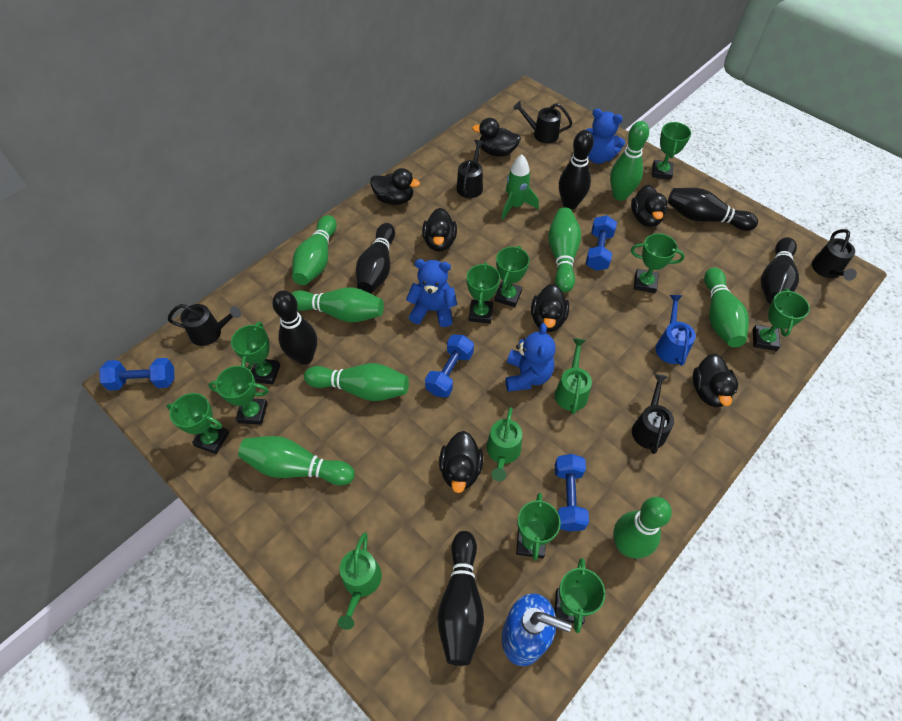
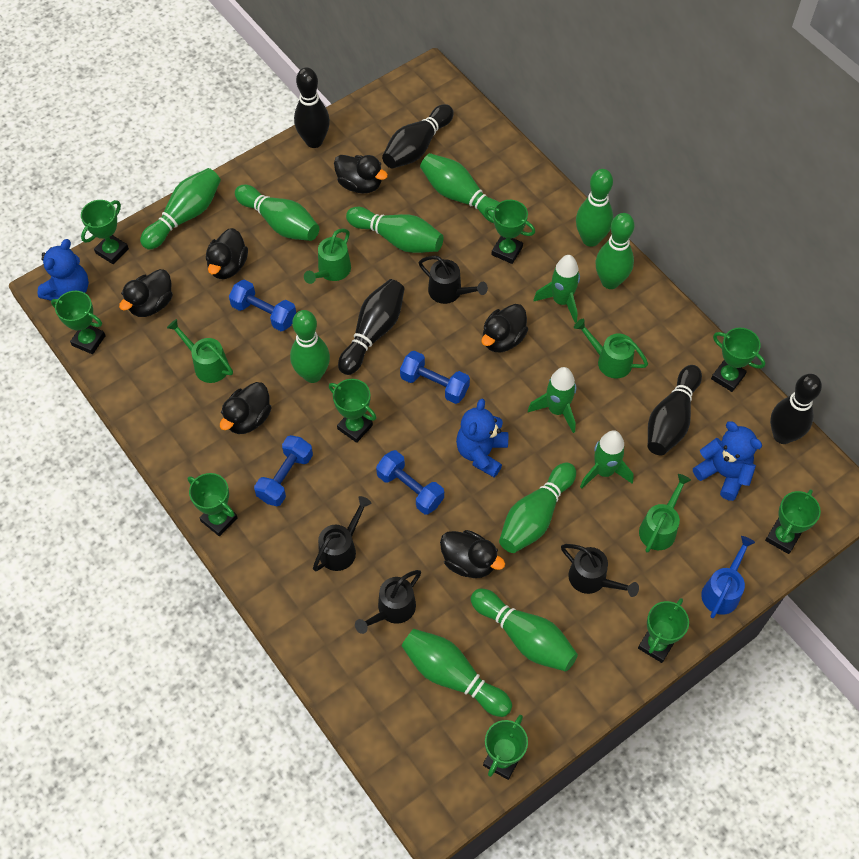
black bowling pin: 6 -> 5
black duck: 7 -> 6
black watering can: 5 -> 4
blue soap dispenser: 1 -> 0
green bowling pin: 8 -> 10
green rocket: 1 -> 3
green trophy: 10 -> 9
green watering can: 3 -> 4

